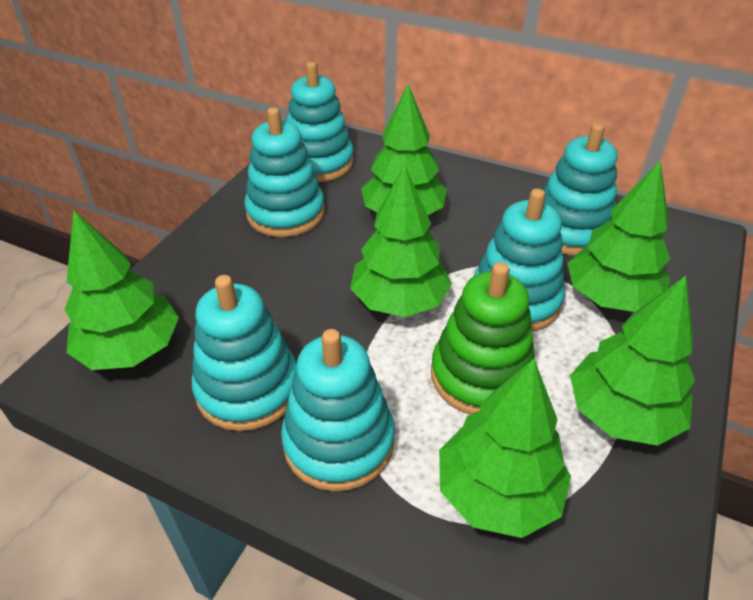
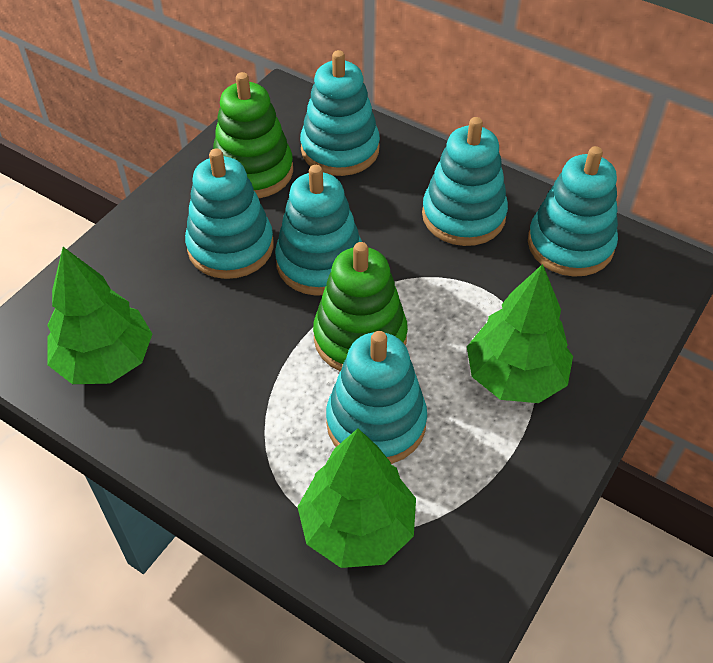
green stacking toy: 1 -> 2
green tree: 6 -> 3

